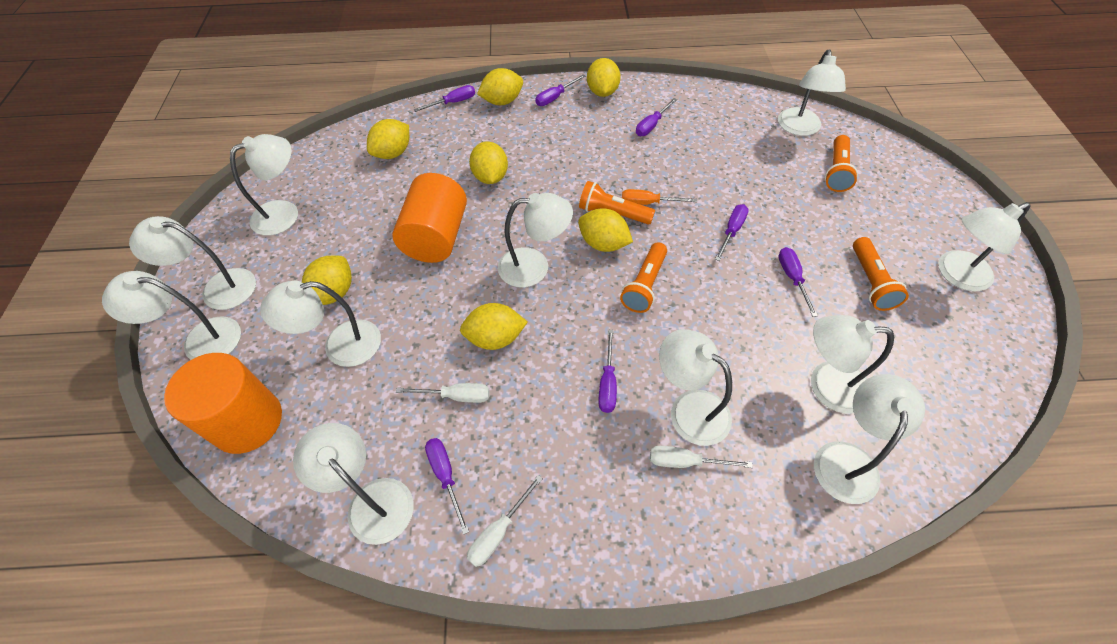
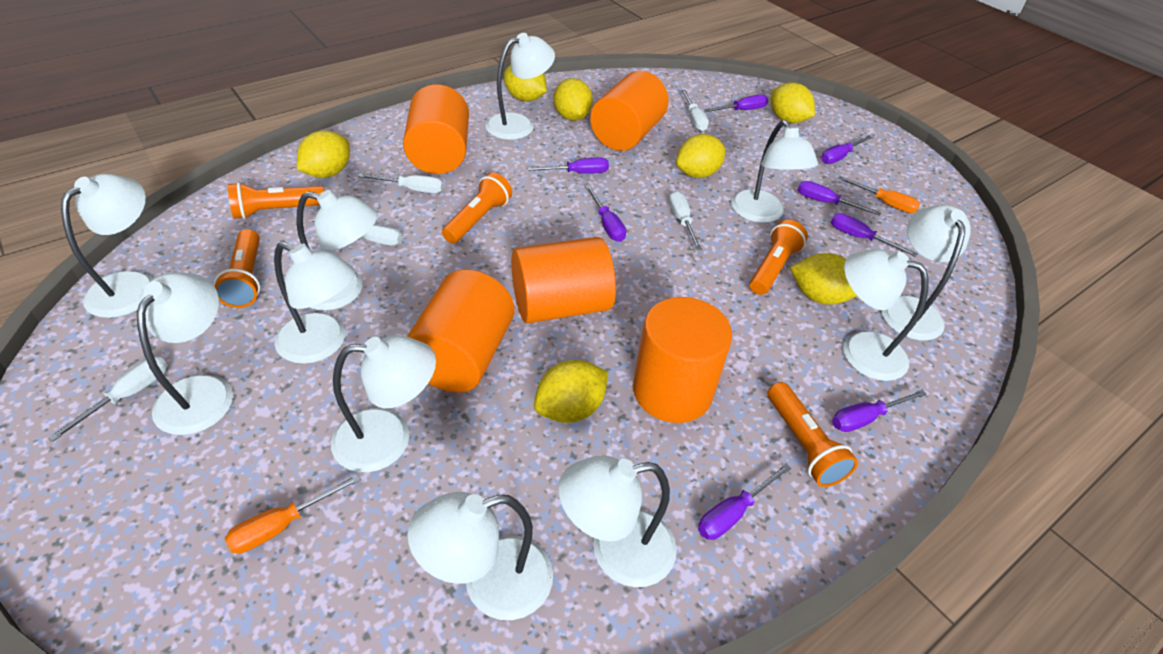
orange cylinder: 2 -> 5
orange flashlight: 4 -> 5
orange screwdriver: 1 -> 2
purple screwdriver: 7 -> 8
white screwdriver: 3 -> 5

